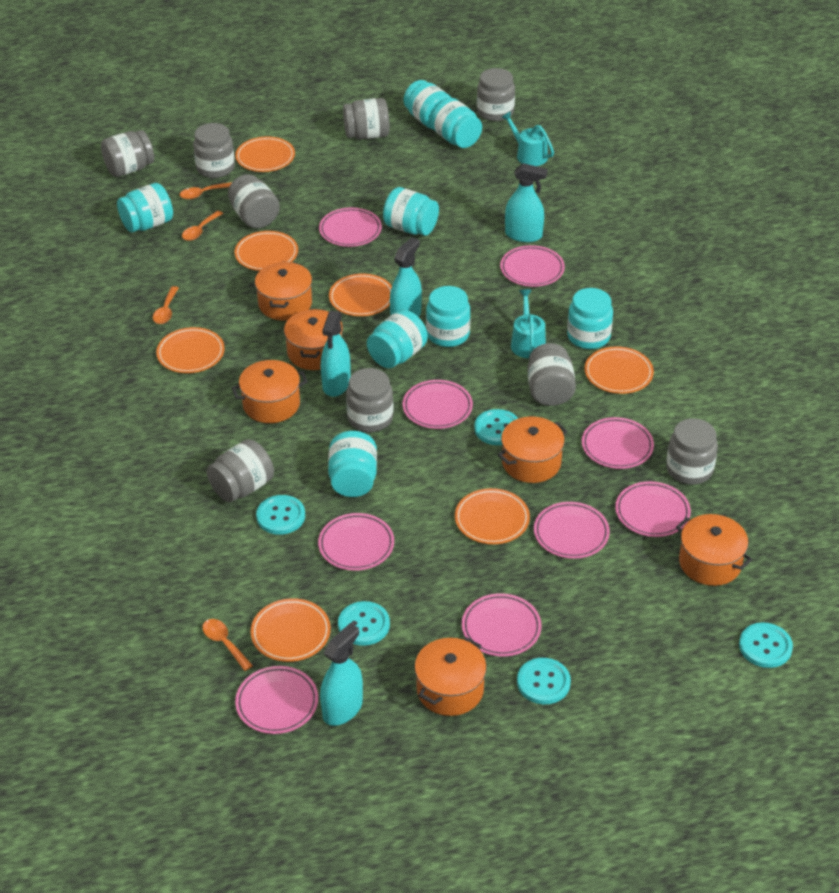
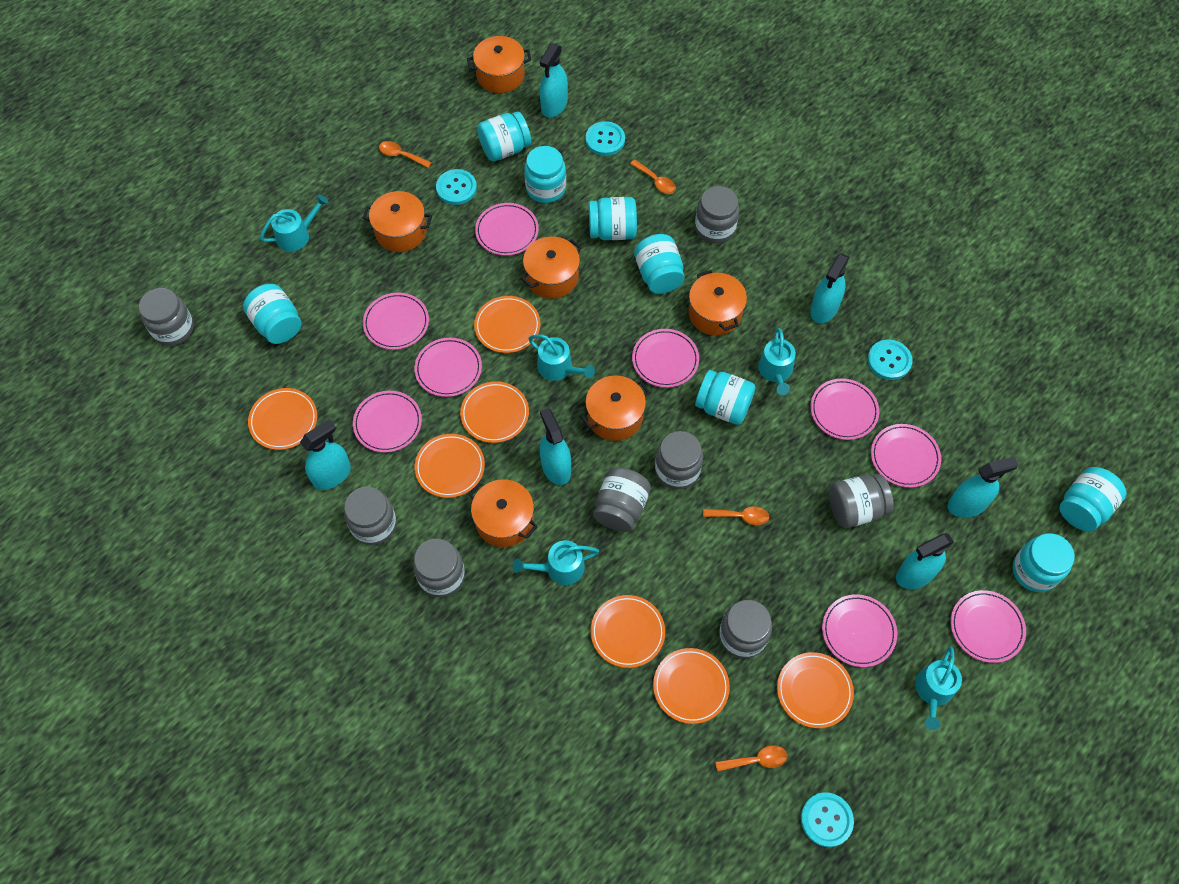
grey jar: 9 -> 8
turquoise button: 5 -> 4
turquoise spray bottle: 4 -> 6
turquoise watering can: 2 -> 5

